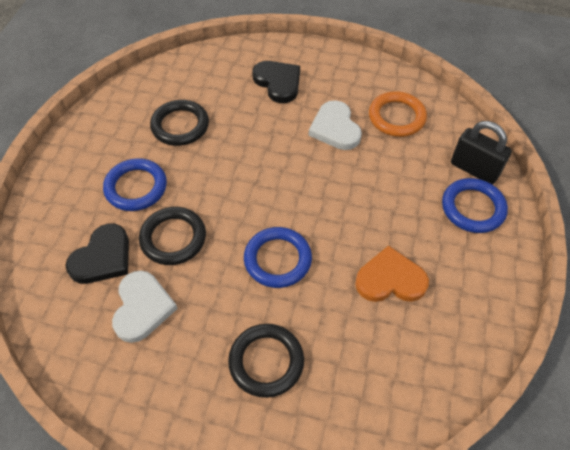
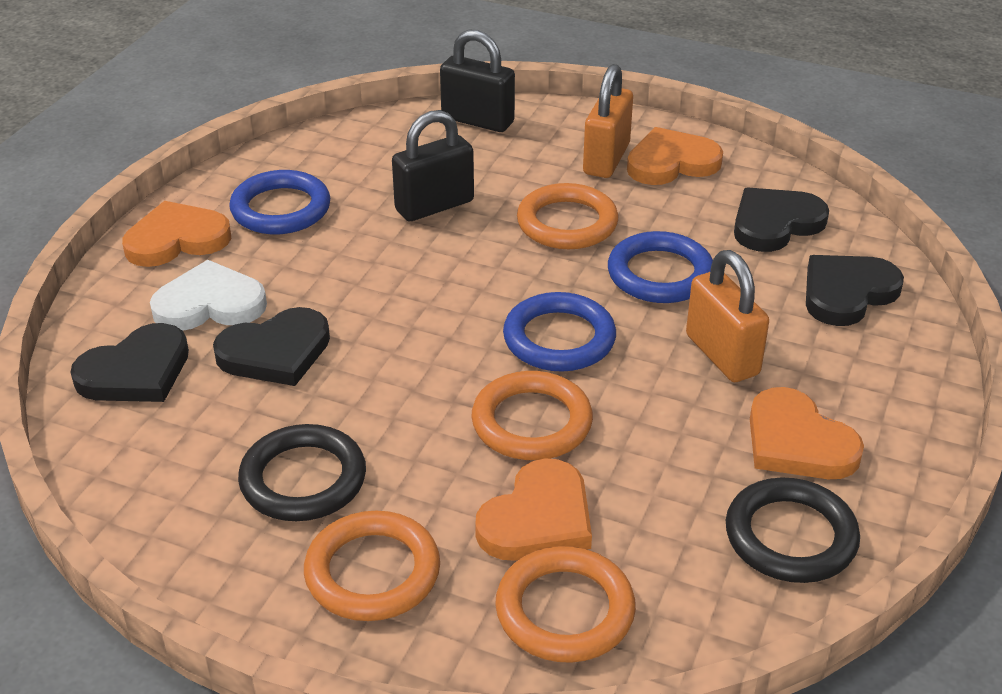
black heart: 2 -> 4
black padlock: 1 -> 2
black ring: 3 -> 2
orange heart: 1 -> 4
orange padlock: 0 -> 2
orange ring: 1 -> 4
white heart: 2 -> 1

